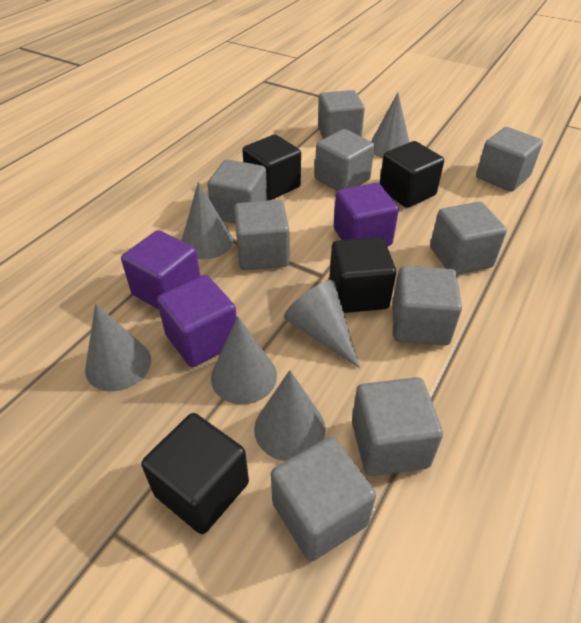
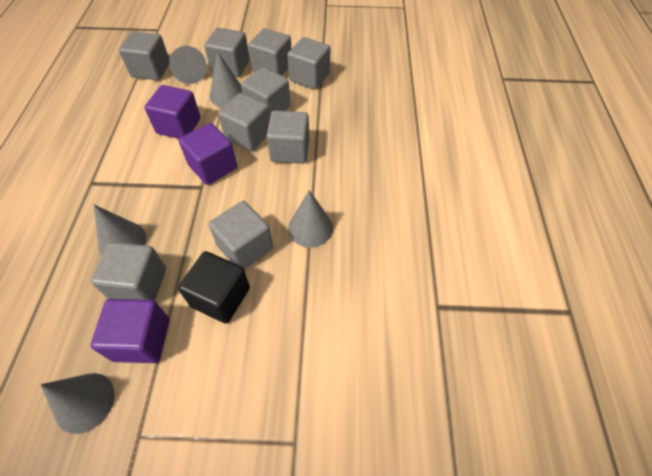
black cube: 4 -> 1
grey cone: 6 -> 5

